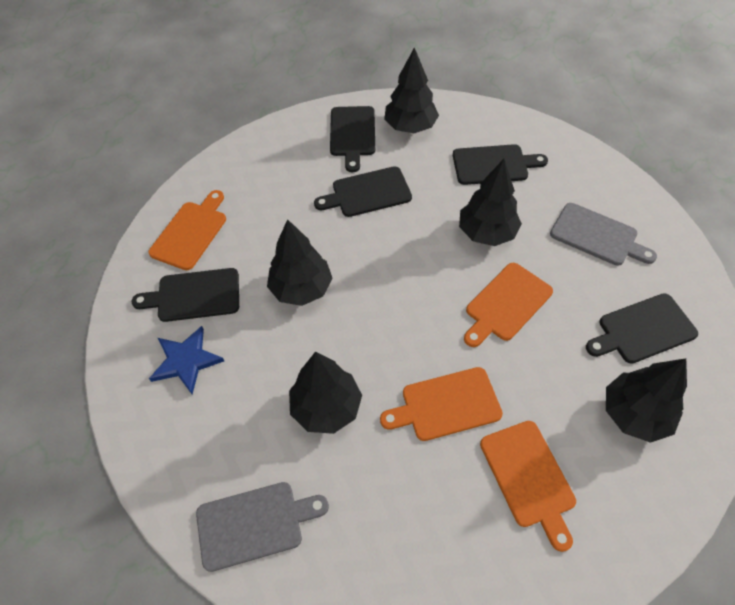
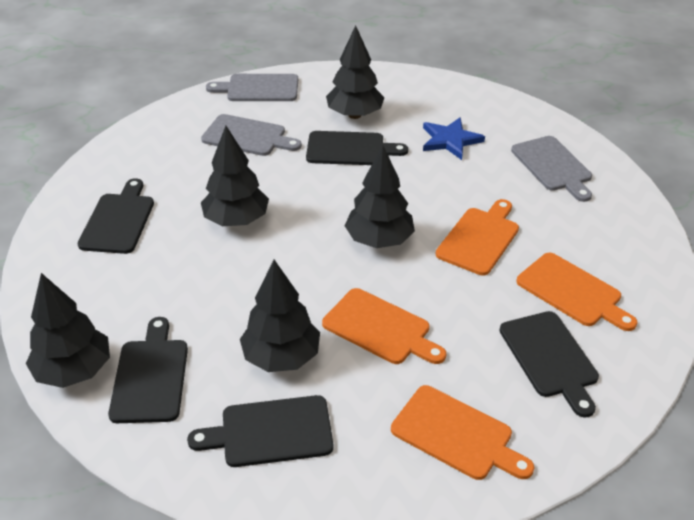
grey cutting board: 2 -> 3

